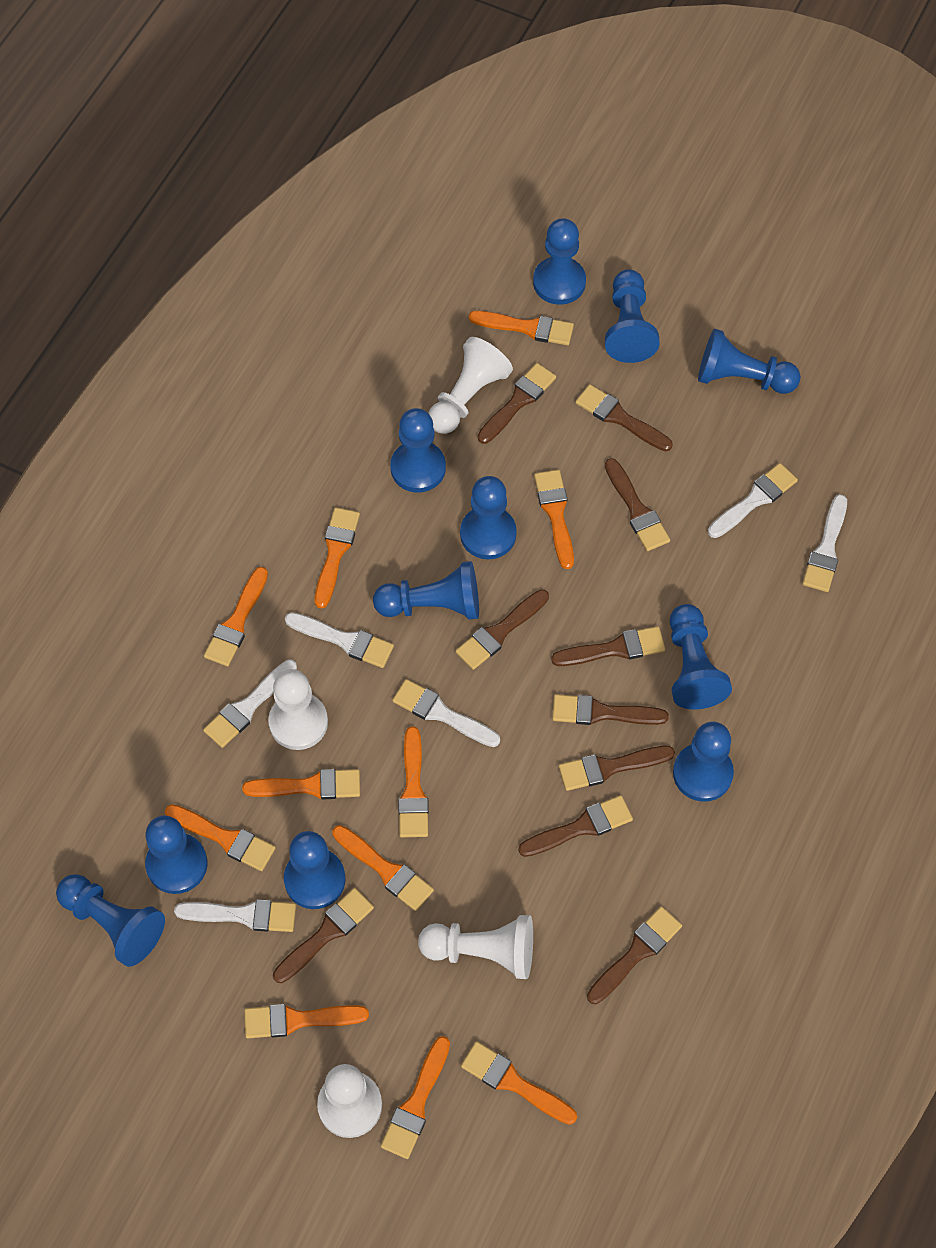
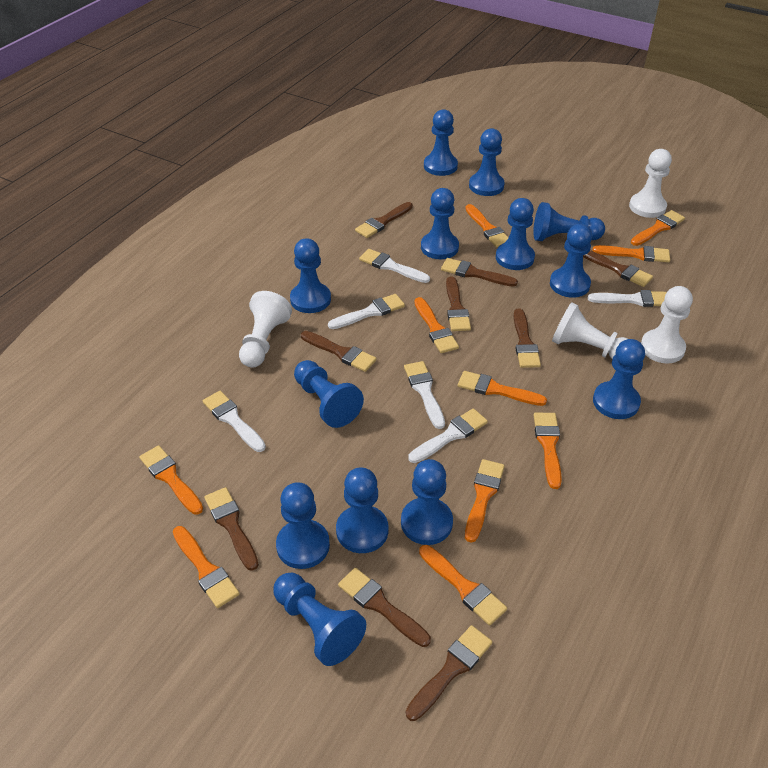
blue pawn: 11 -> 13
brown brush: 10 -> 9
orange brush: 11 -> 10

